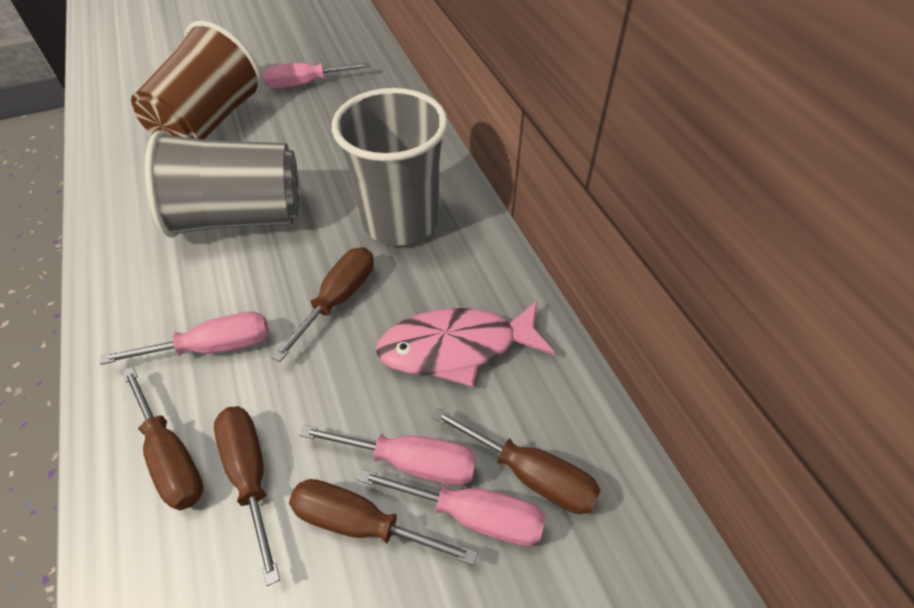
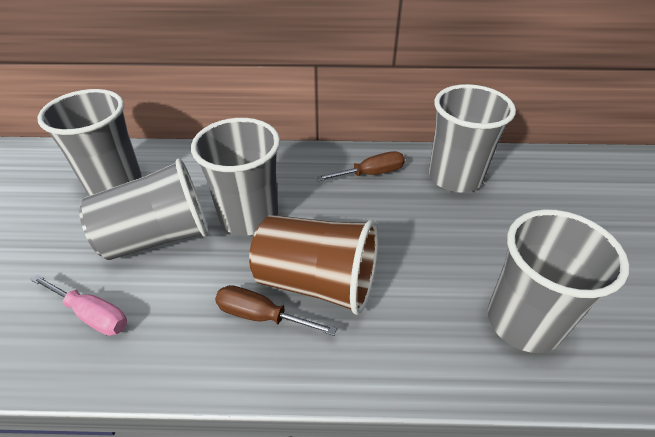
brown screwdriver: 5 -> 2
grey cup: 2 -> 5
pink fish: 1 -> 0
pink screwdriver: 4 -> 1

